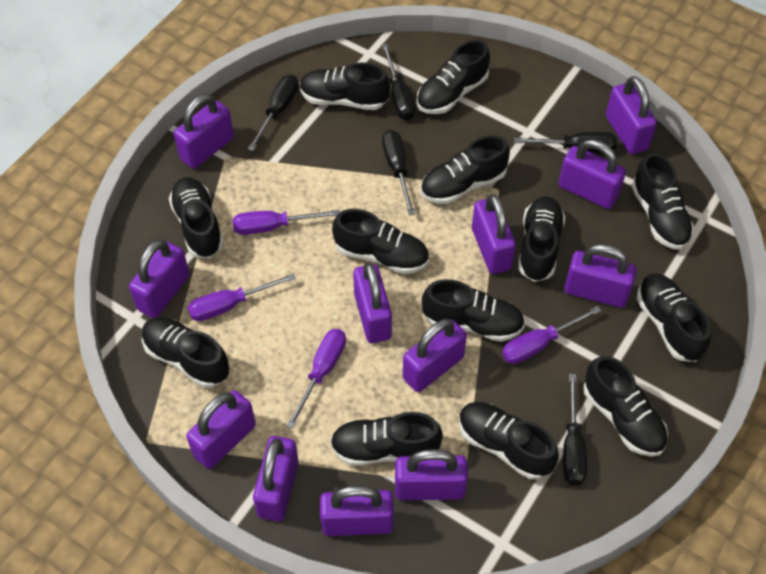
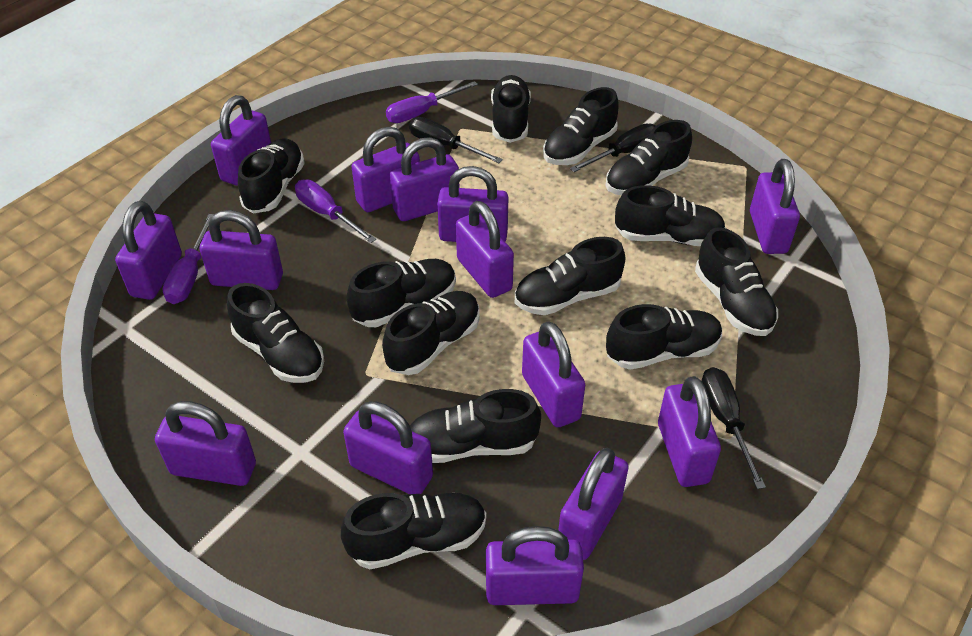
black screwdriver: 5 -> 3
purple padlock: 12 -> 14
purple screwdriver: 4 -> 3

